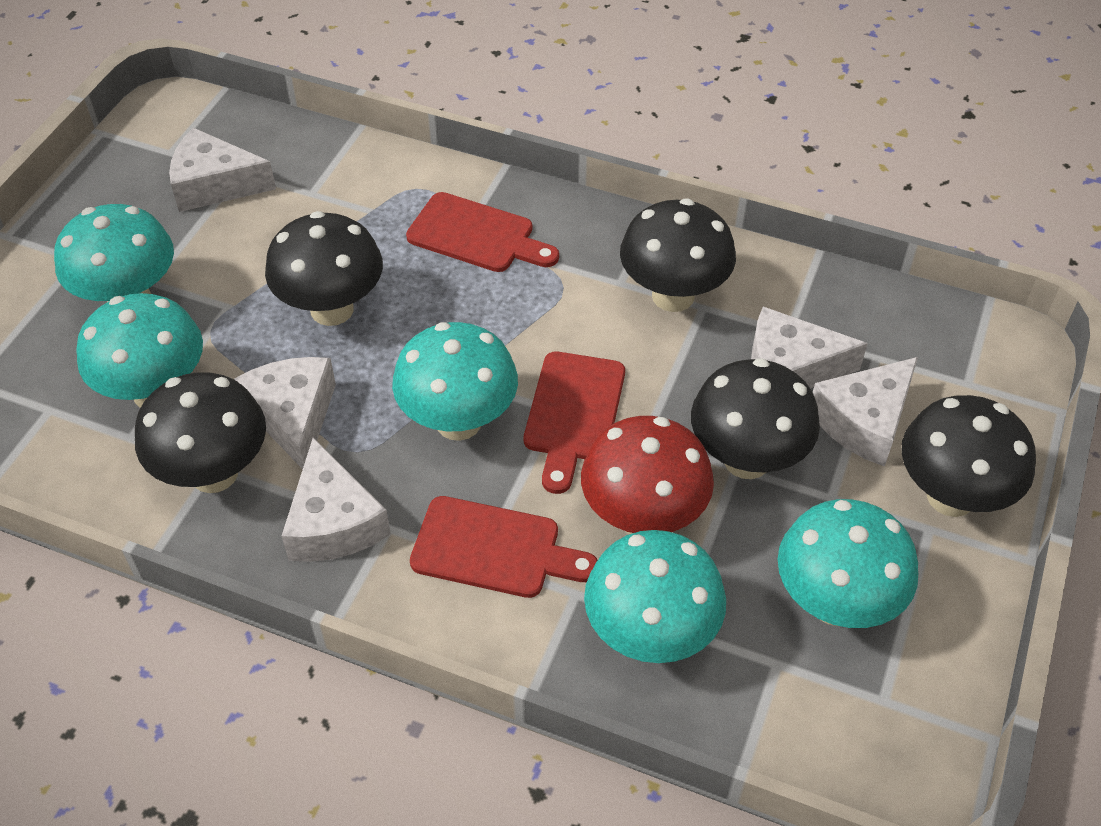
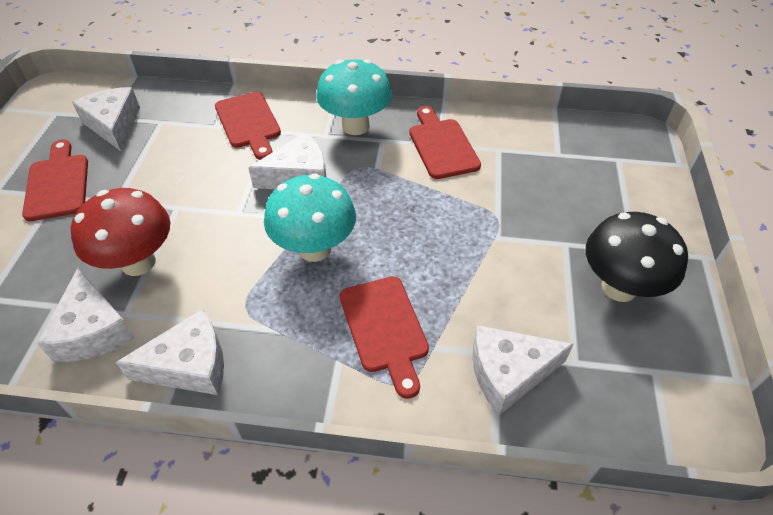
black mushroom: 5 -> 1
red cutting board: 3 -> 4
turquoise mushroom: 5 -> 2

